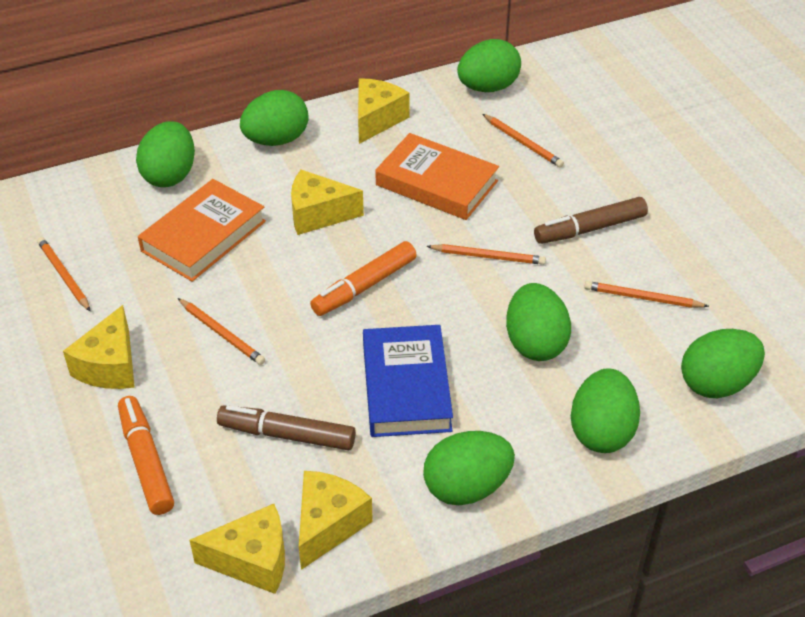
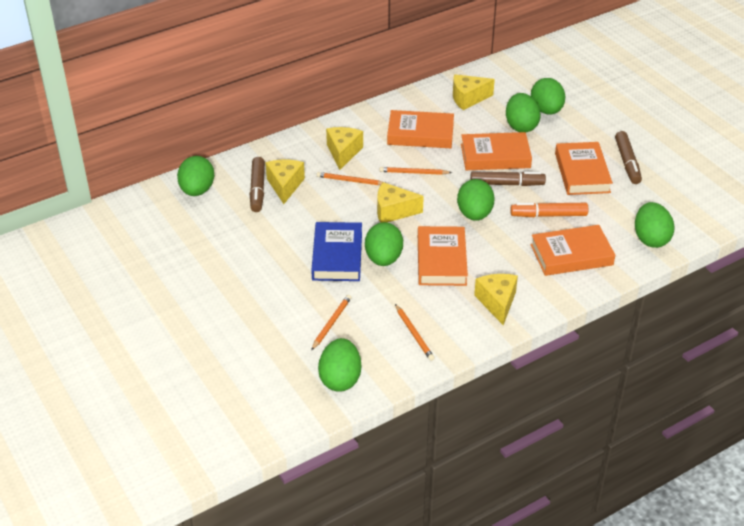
brown marker: 2 -> 3
orange book: 2 -> 5
orange marker: 2 -> 1
orange pencil: 5 -> 4

